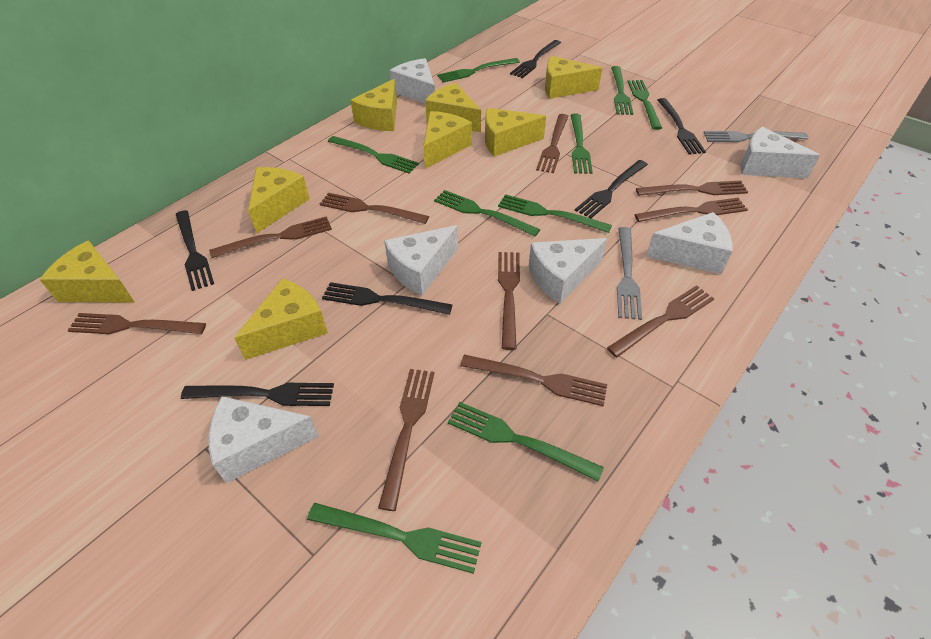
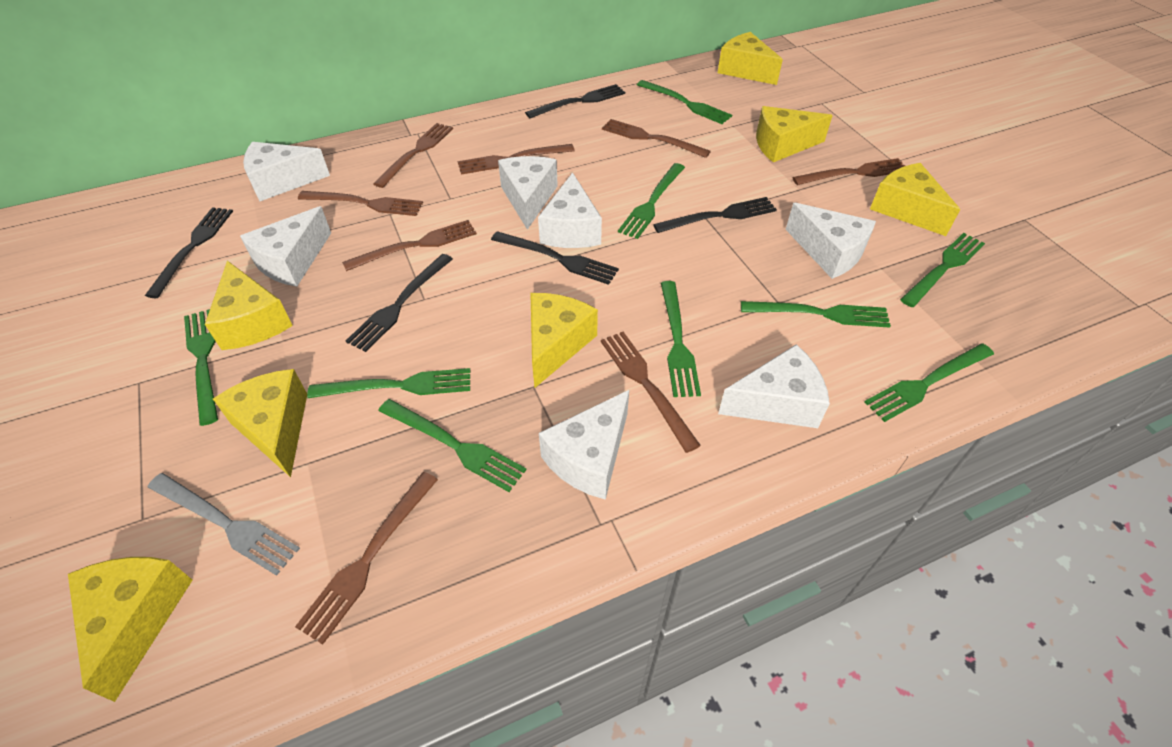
black fork: 6 -> 5
brown fork: 10 -> 8
grey fork: 2 -> 1
white cheese: 6 -> 7
yellow cheese: 8 -> 7

